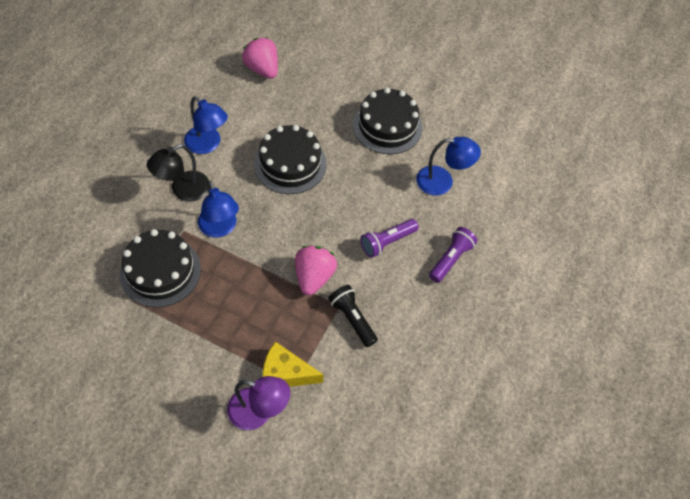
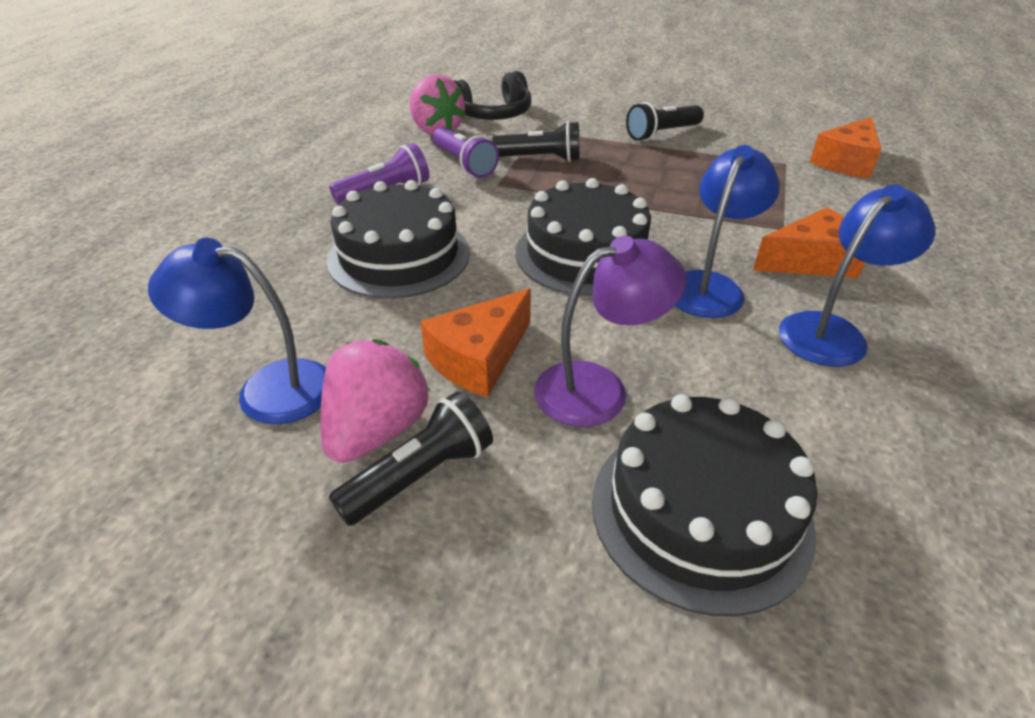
black flashlight: 1 -> 3
black headphones: 0 -> 1
black lamp: 1 -> 0
orange cheese: 0 -> 3
yellow cheese: 1 -> 0

